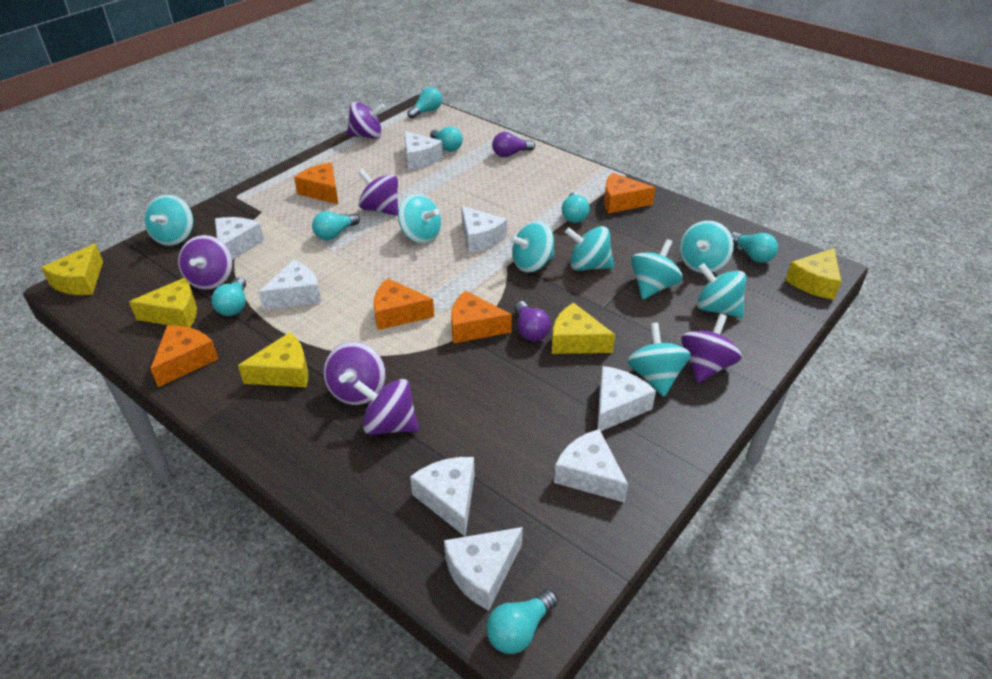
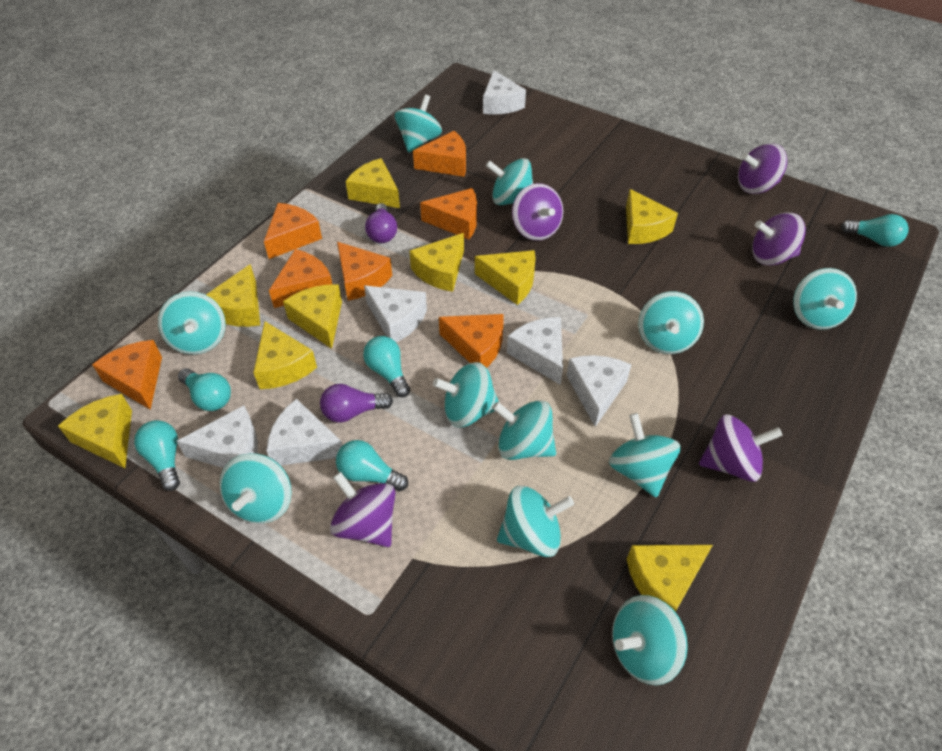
orange cheese: 5 -> 7
purple spinning top: 6 -> 5
turquoise light bulb: 7 -> 5
turquoise spinning top: 8 -> 11
white cheese: 8 -> 6
yellow cheese: 5 -> 9

